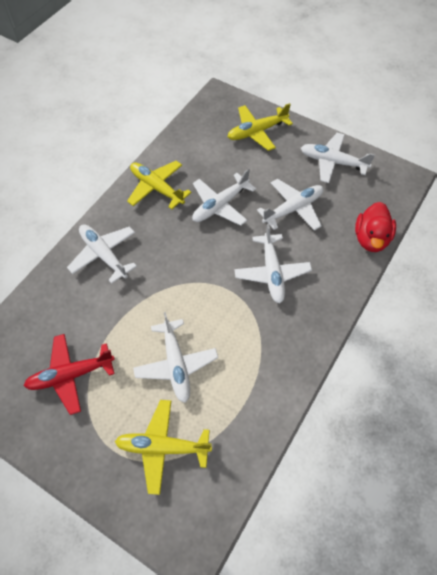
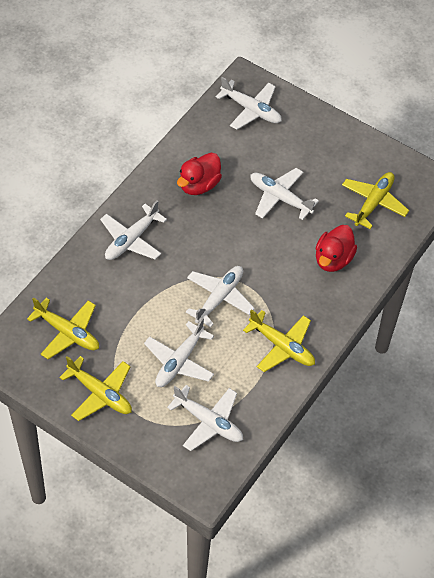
red duck: 1 -> 2
red plane: 1 -> 0
yellow plane: 3 -> 4

